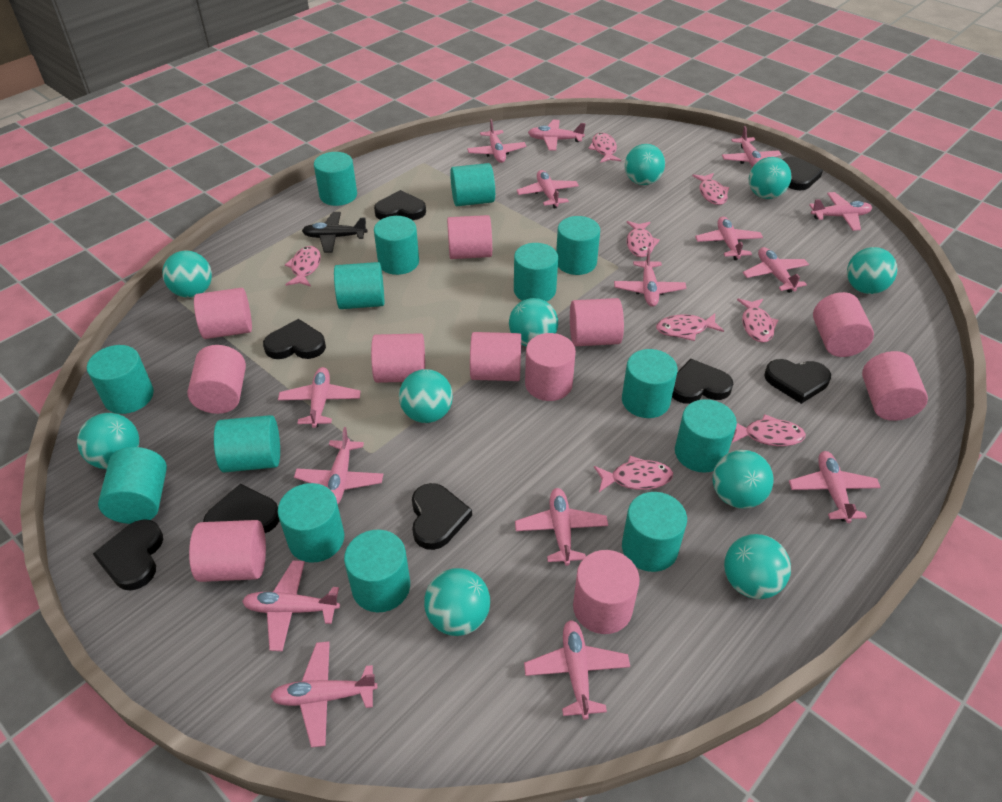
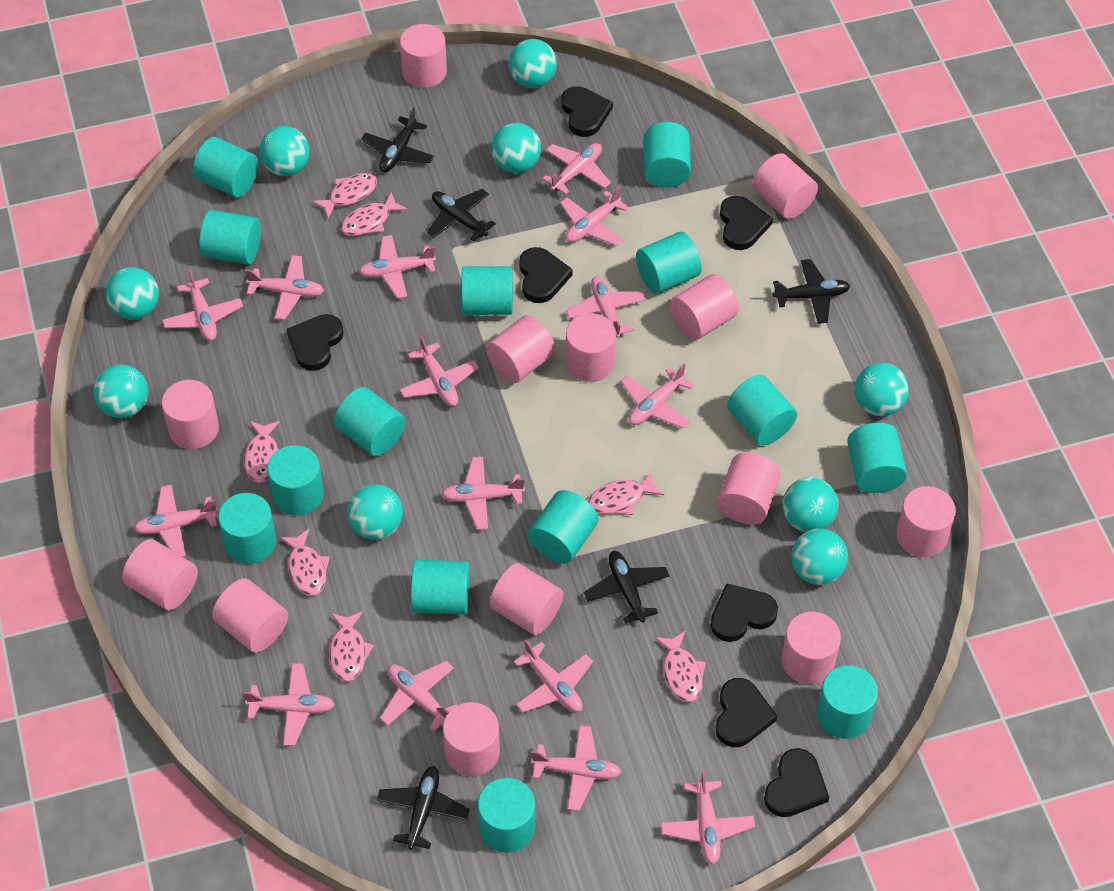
black heart: 8 -> 7
black plane: 1 -> 5
pink cylinder: 11 -> 13
pink fish: 8 -> 7
turquoise ball: 10 -> 9

